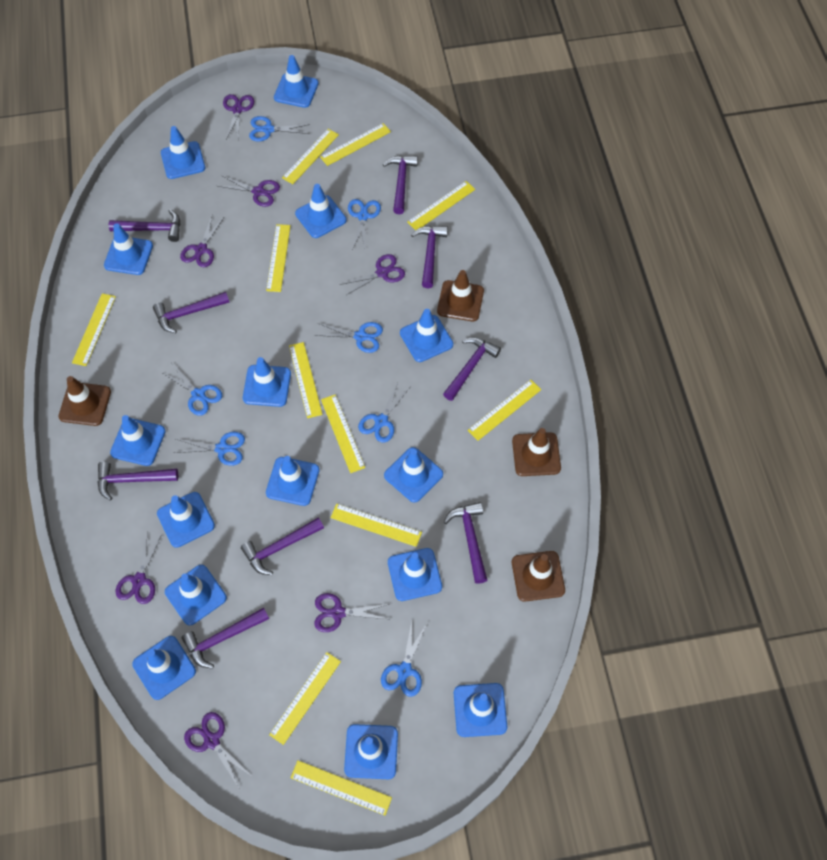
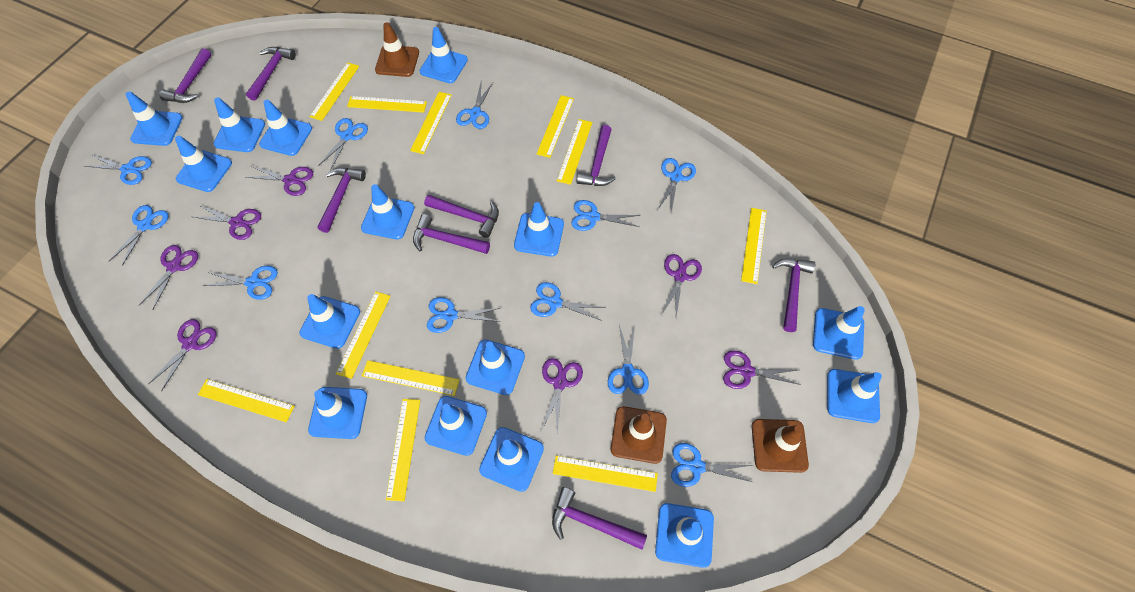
blue scissors: 7 -> 11
brown traffic cone: 4 -> 3
purple hammer: 9 -> 8

